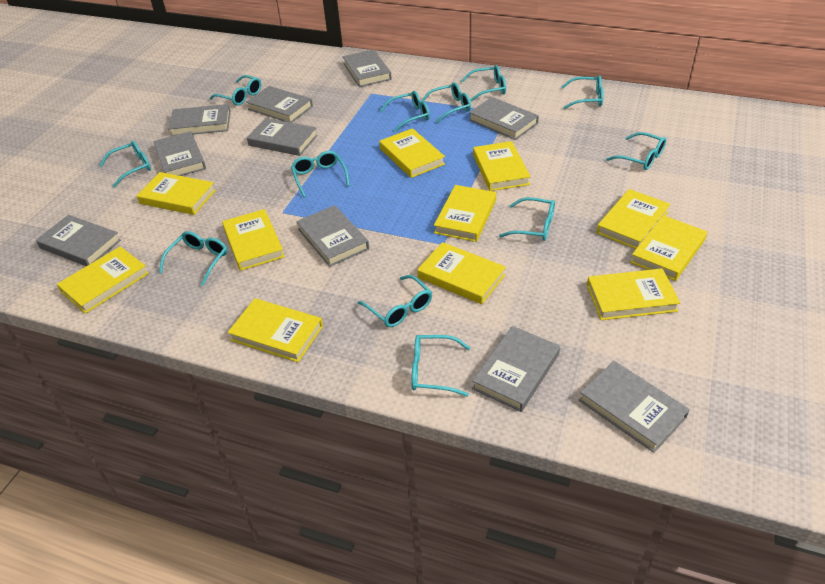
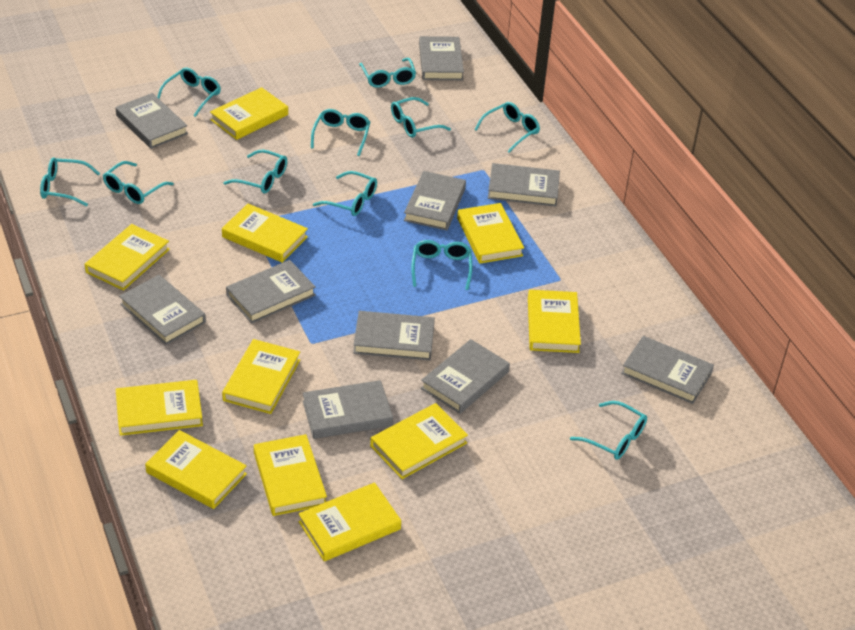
turquoise glasses: 12 -> 11

